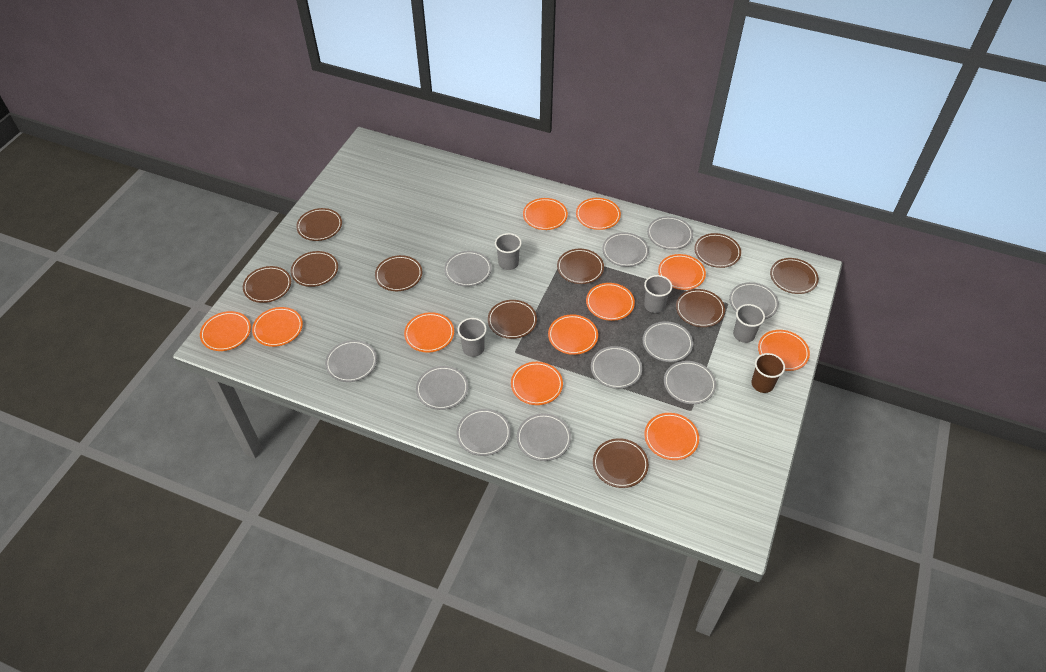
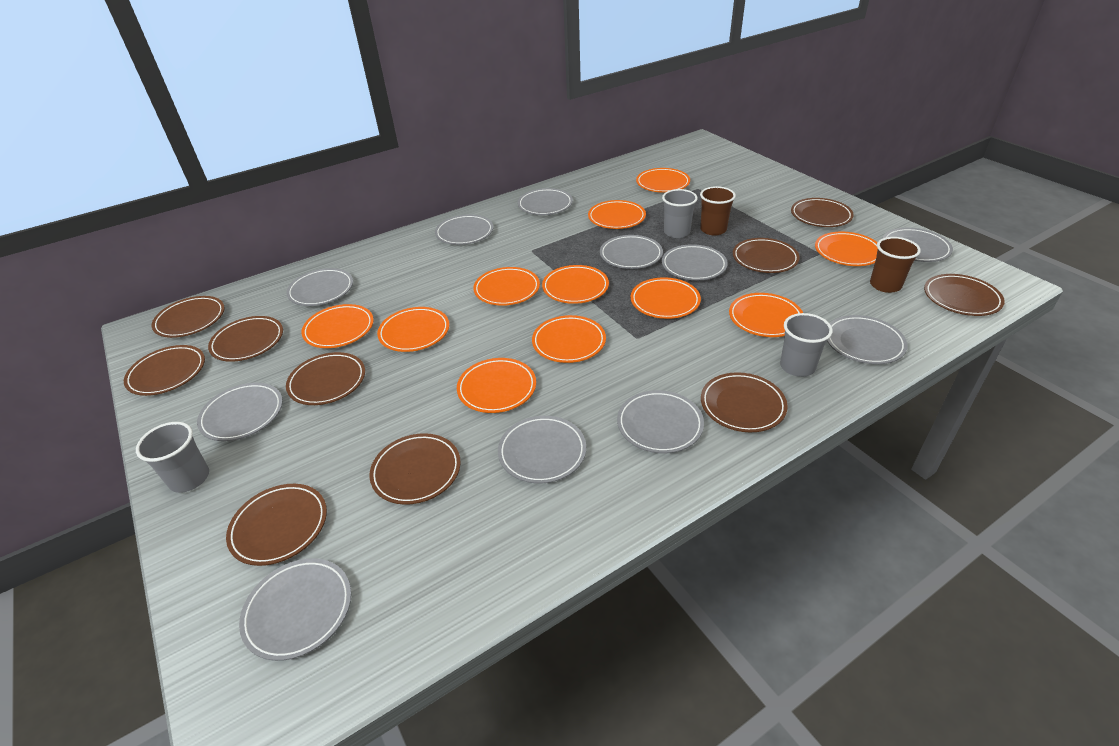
brown cup: 1 -> 2
grey cup: 4 -> 3

